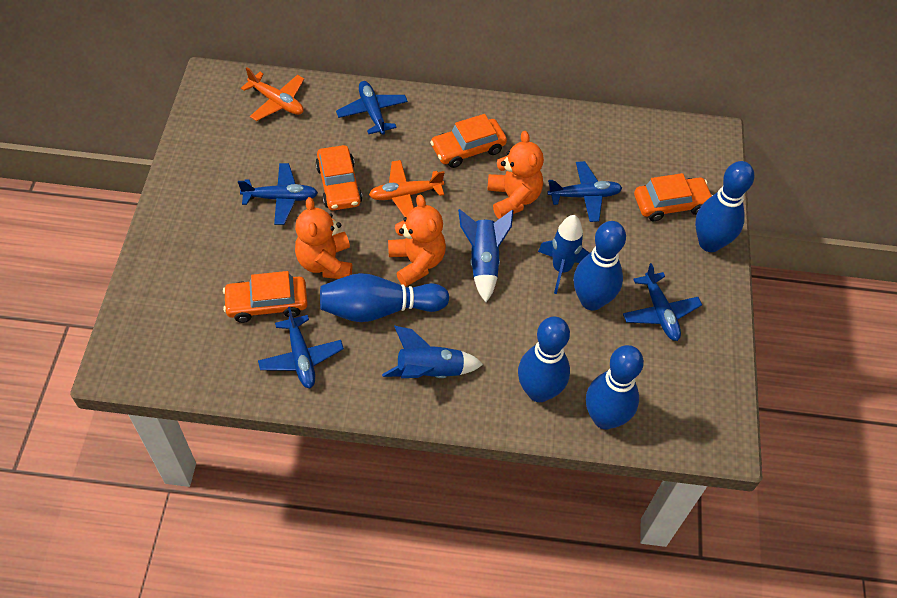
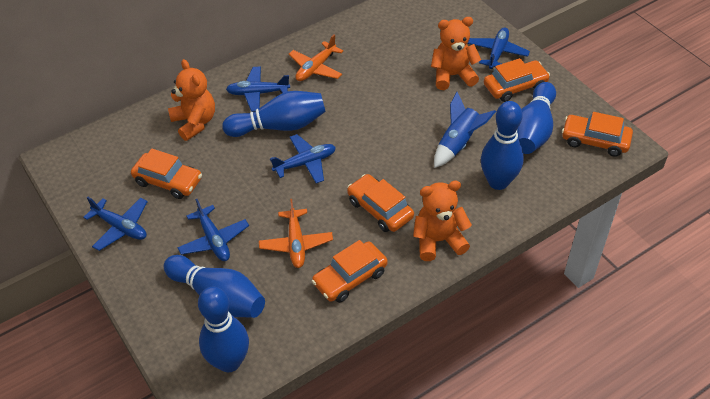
blue rocket: 3 -> 1
orange car: 4 -> 5

